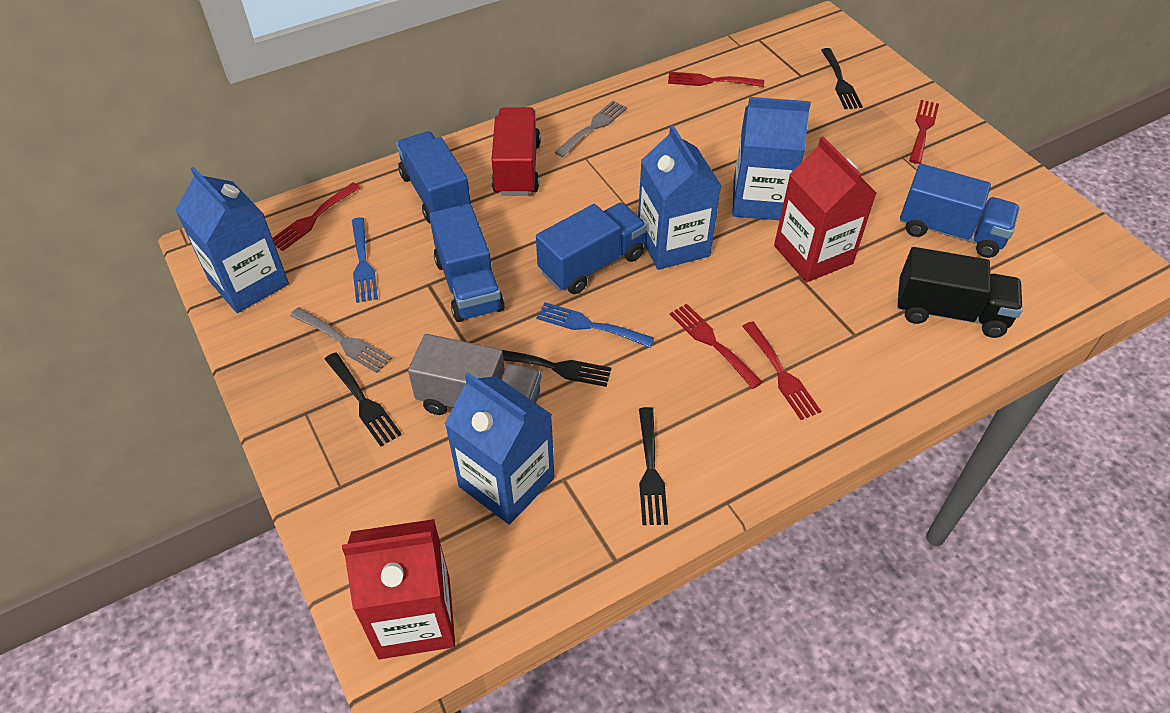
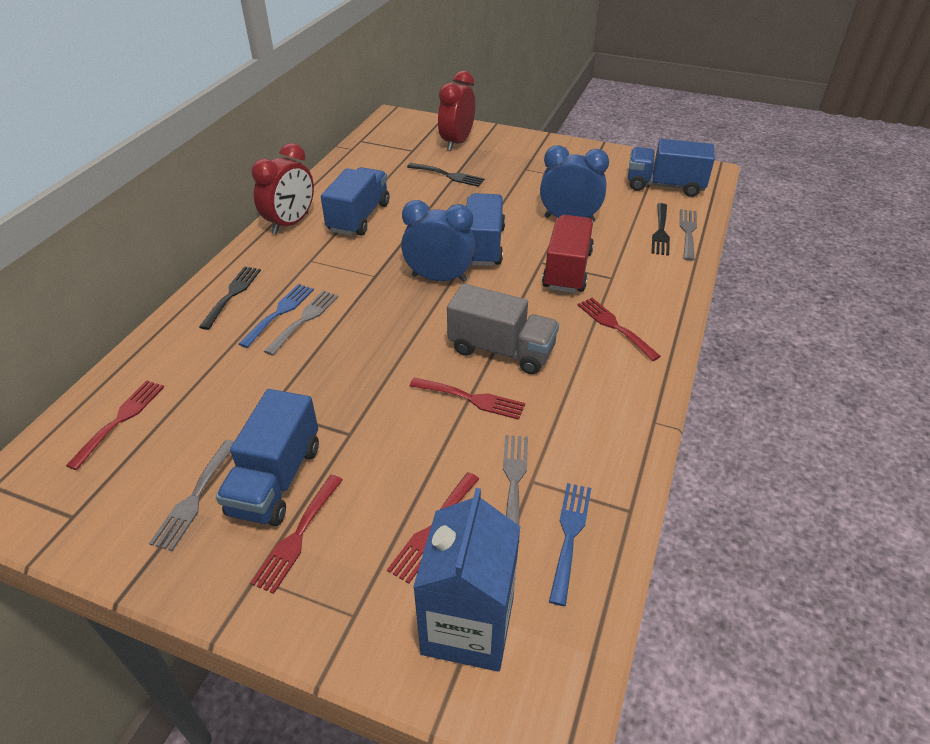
black fork: 4 -> 3
black truck: 1 -> 0
blue carton: 4 -> 1
blue clock: 0 -> 2
grey fork: 2 -> 4
red carton: 2 -> 0
red clock: 0 -> 2

